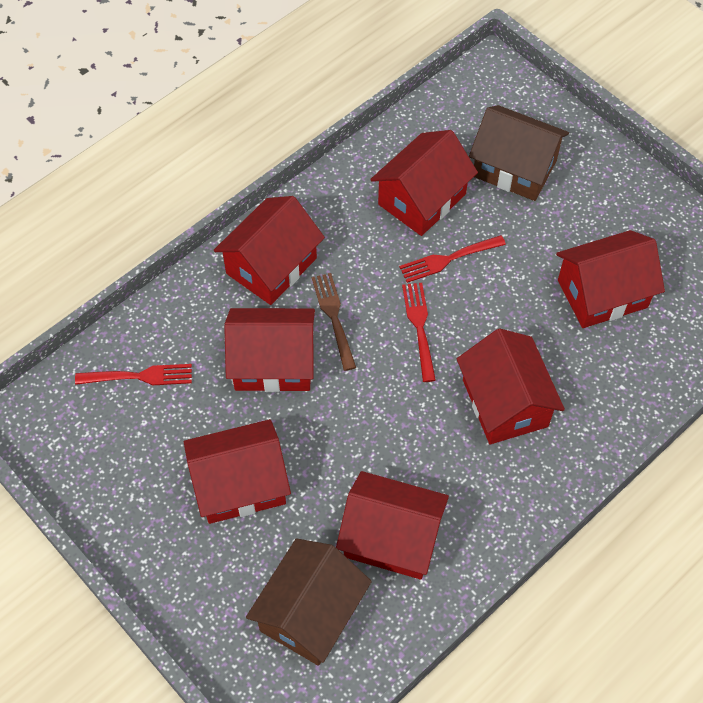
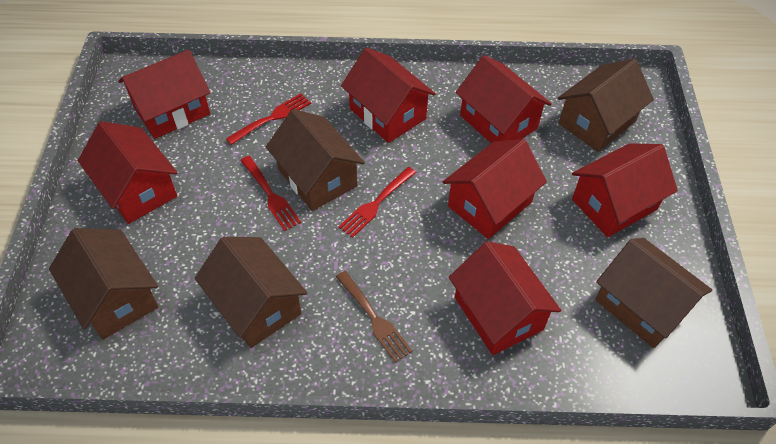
brown house: 2 -> 5

